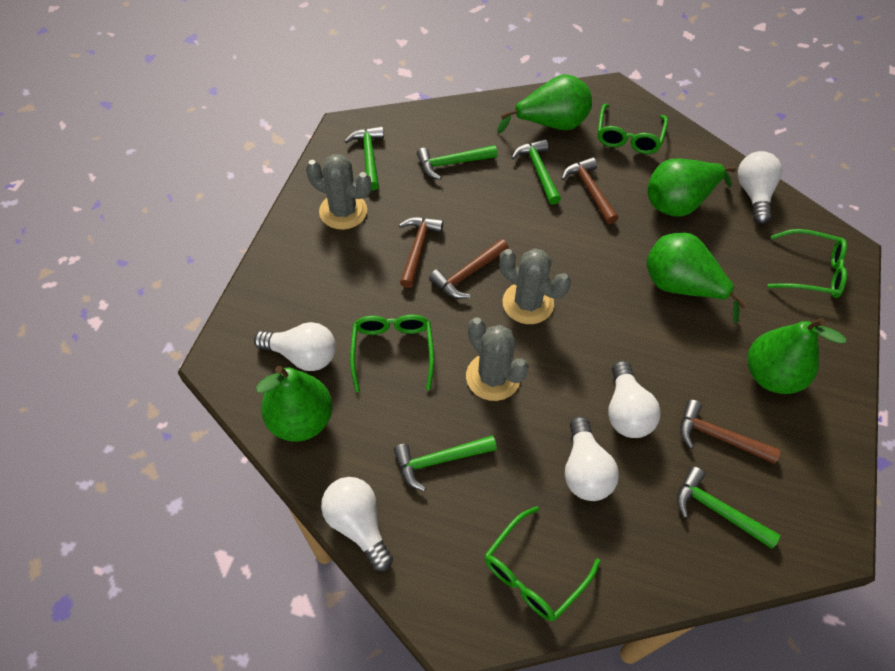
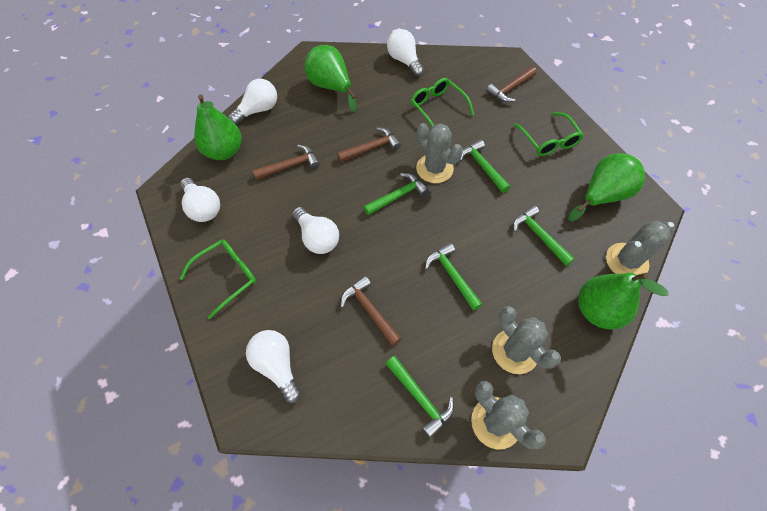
green glasses: 4 -> 3
green pear: 5 -> 4
grey cactus: 3 -> 4

